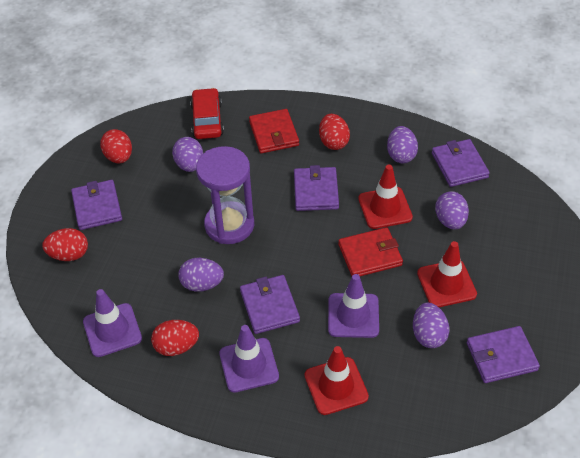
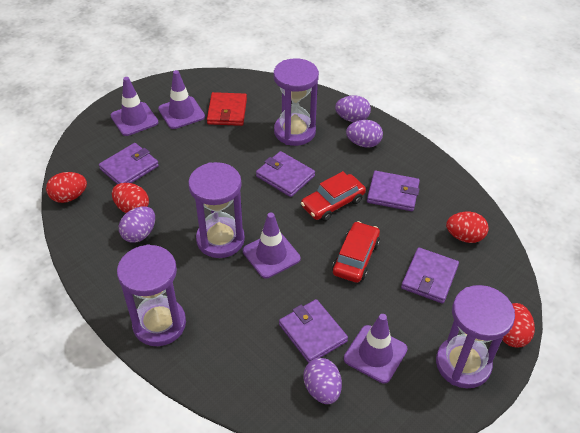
purple egg: 5 -> 4
purple hourglass: 1 -> 4
purple traffic cone: 3 -> 4
red car: 1 -> 2
red traffic cone: 3 -> 0
red wallet: 2 -> 1

